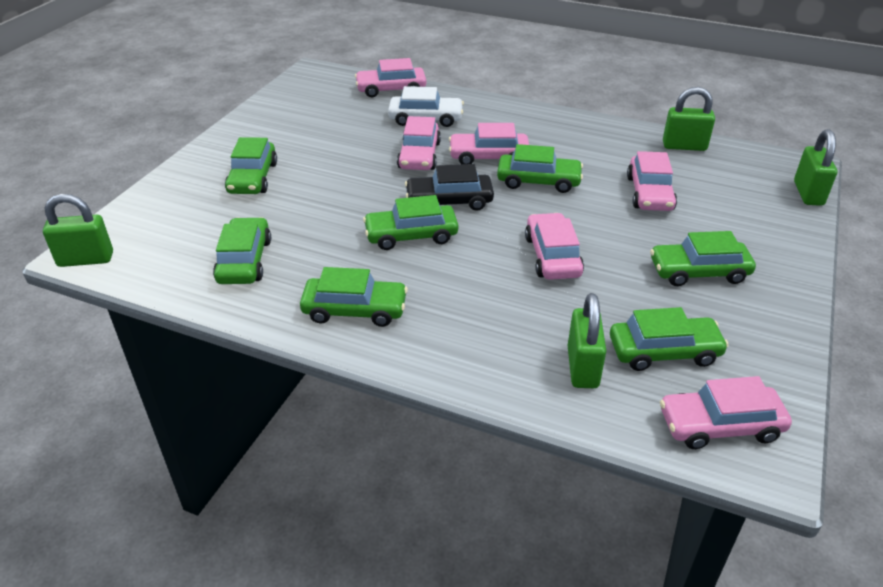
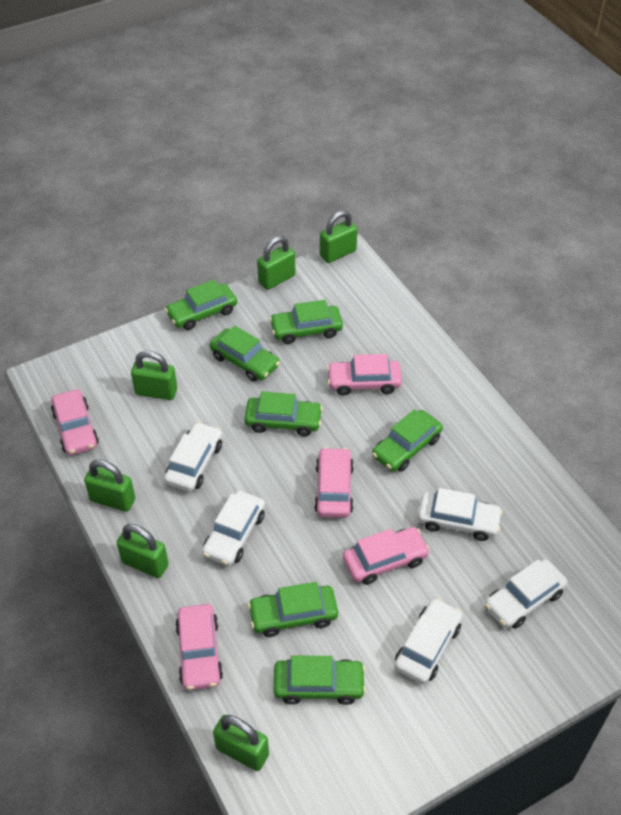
black car: 1 -> 0
green padlock: 4 -> 6
pink car: 6 -> 5
white car: 1 -> 5

